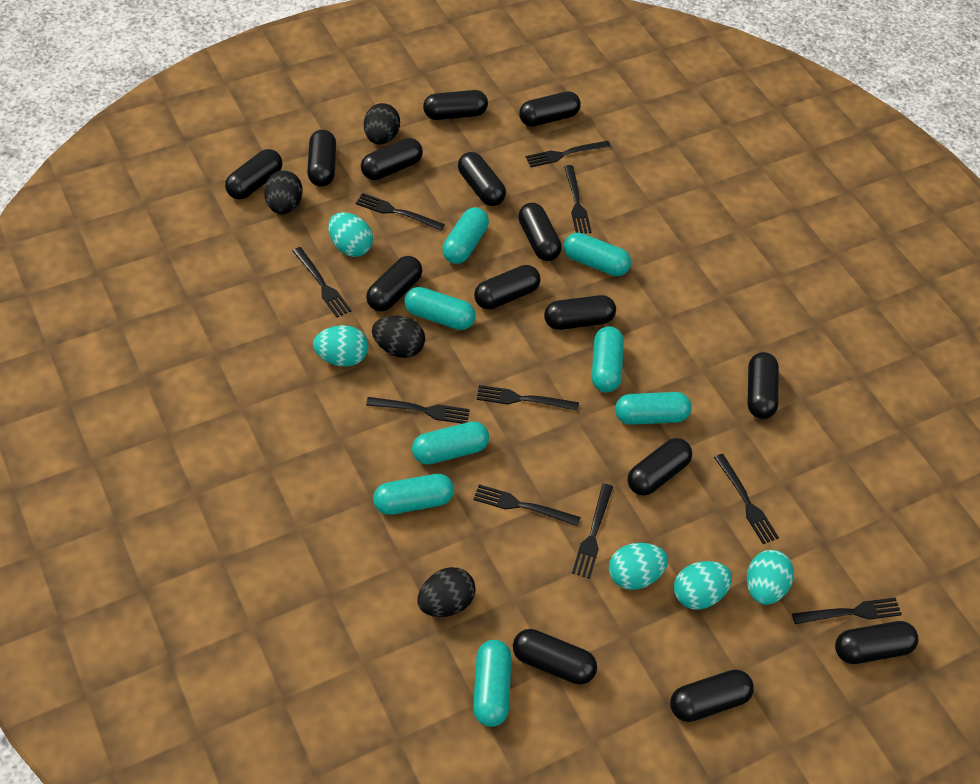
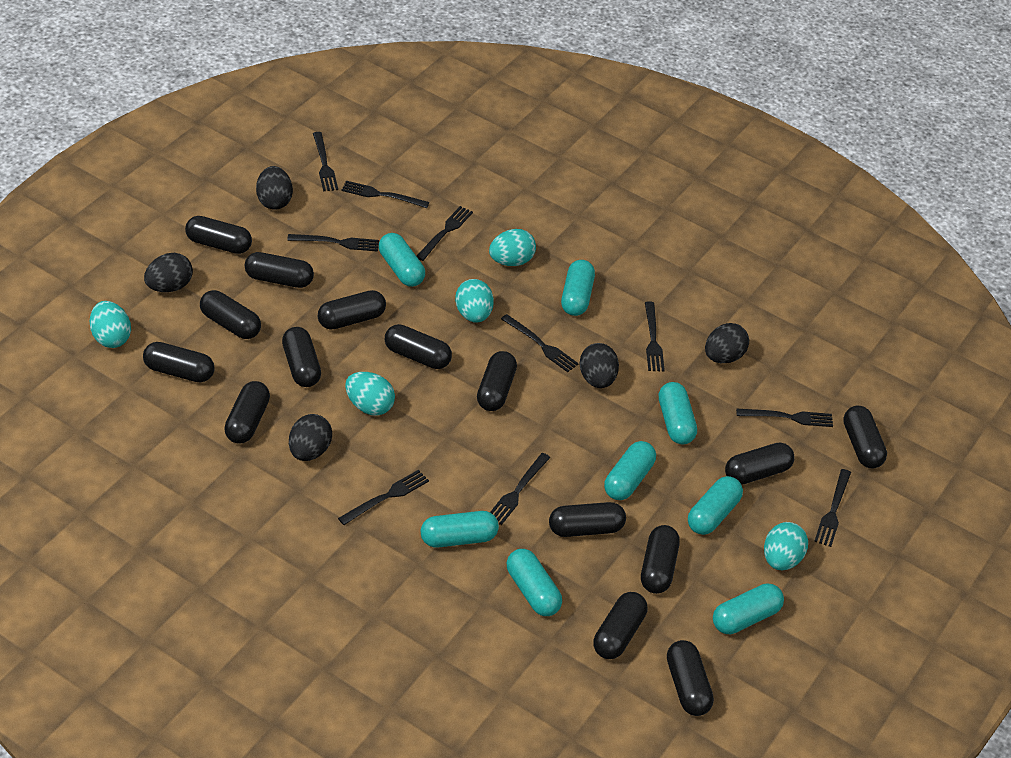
black egg: 4 -> 5

